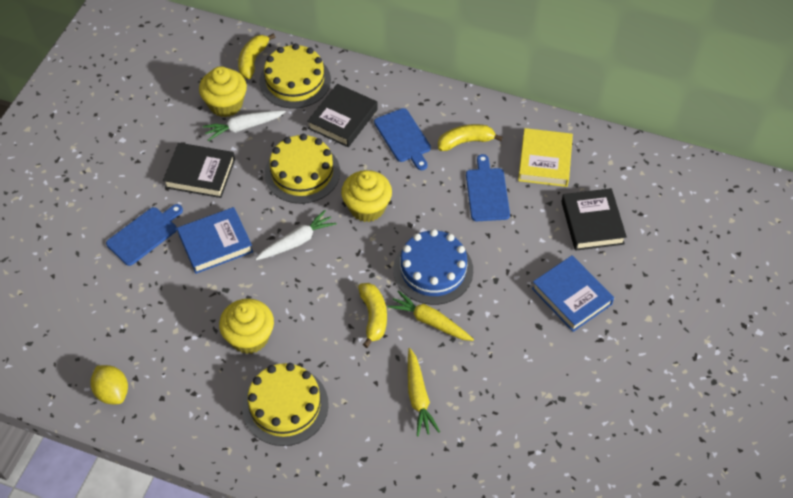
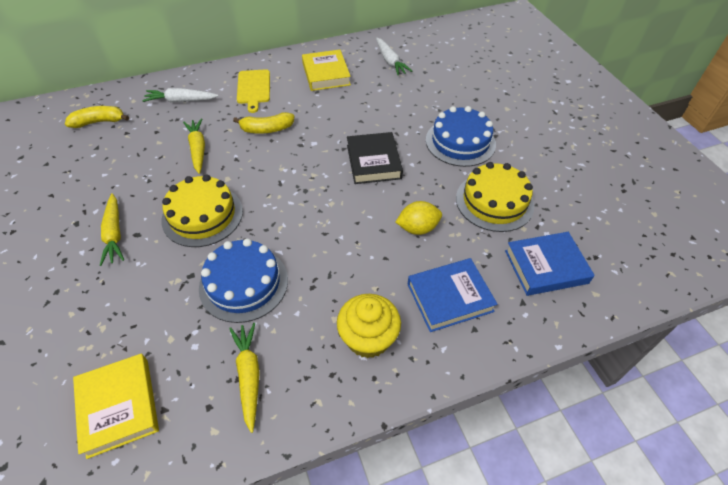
black book: 3 -> 1
blue cake: 1 -> 2
blue cutting board: 3 -> 0
yellow banana: 3 -> 2
yellow book: 1 -> 2
yellow cake: 3 -> 2
yellow carrot: 2 -> 3
yellow cupcake: 3 -> 1
yellow cutting board: 0 -> 1

